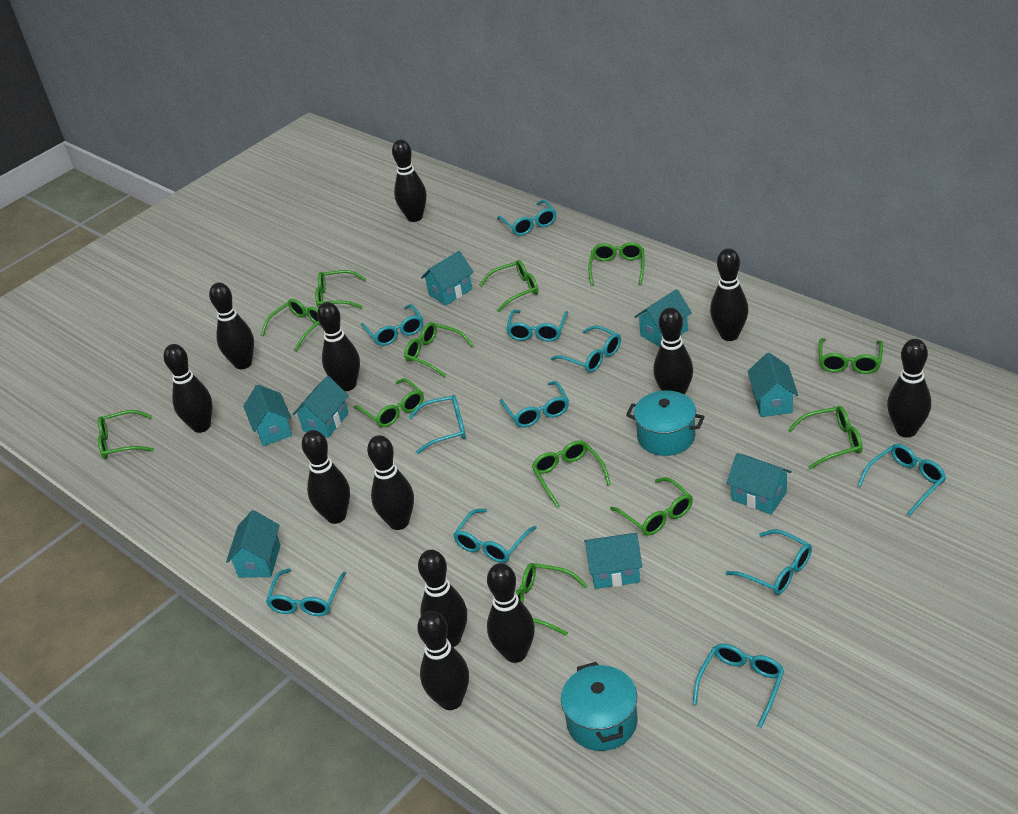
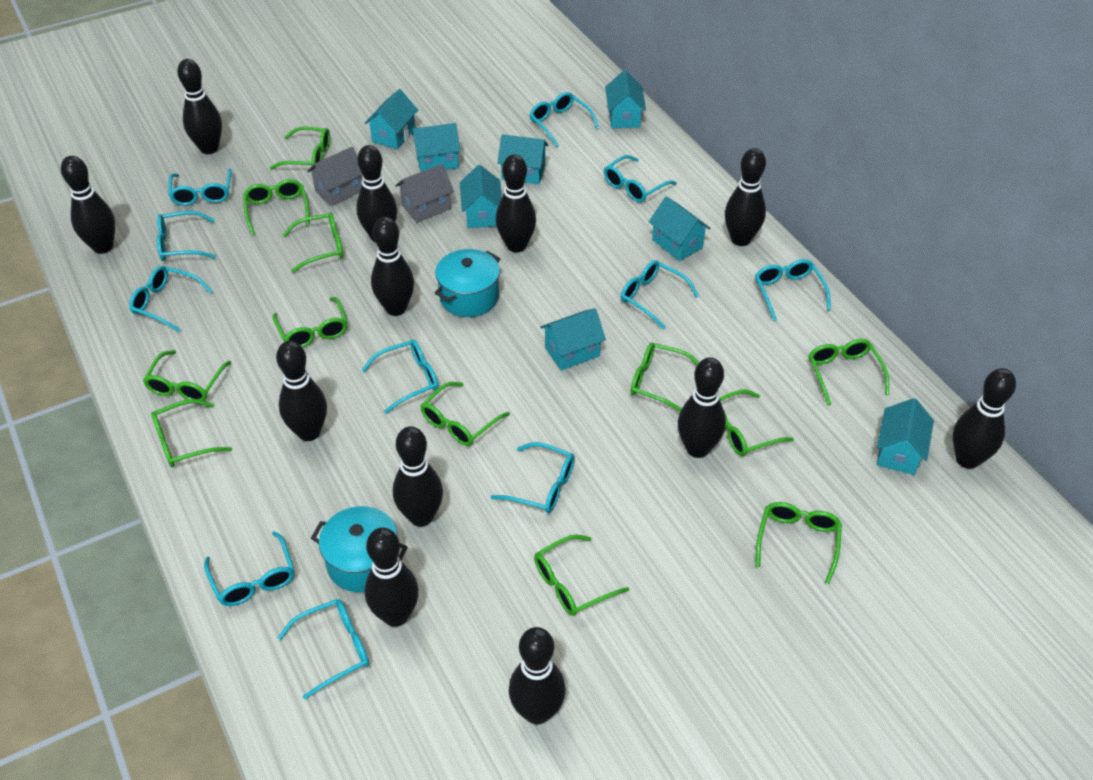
grey house: 0 -> 2

